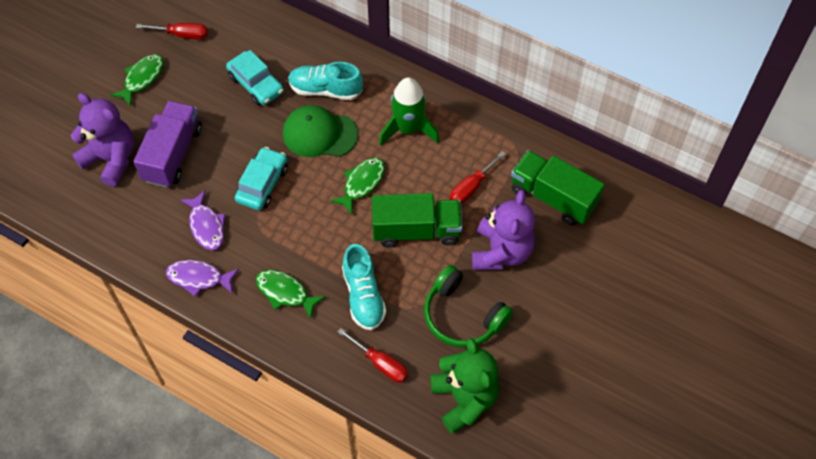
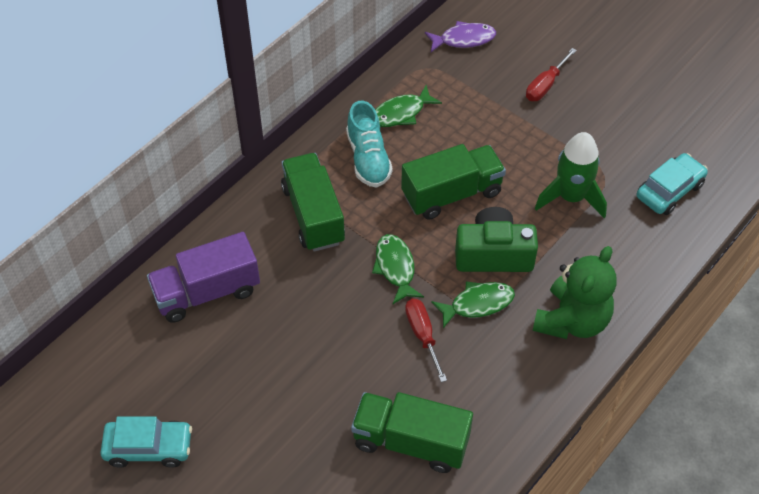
green camera: 0 -> 1
green cap: 1 -> 0
green headphones: 1 -> 0
green truck: 2 -> 3
purple fish: 2 -> 1
purple teddy bear: 2 -> 0
red screwdriver: 3 -> 2
turquoise shoe: 2 -> 1

